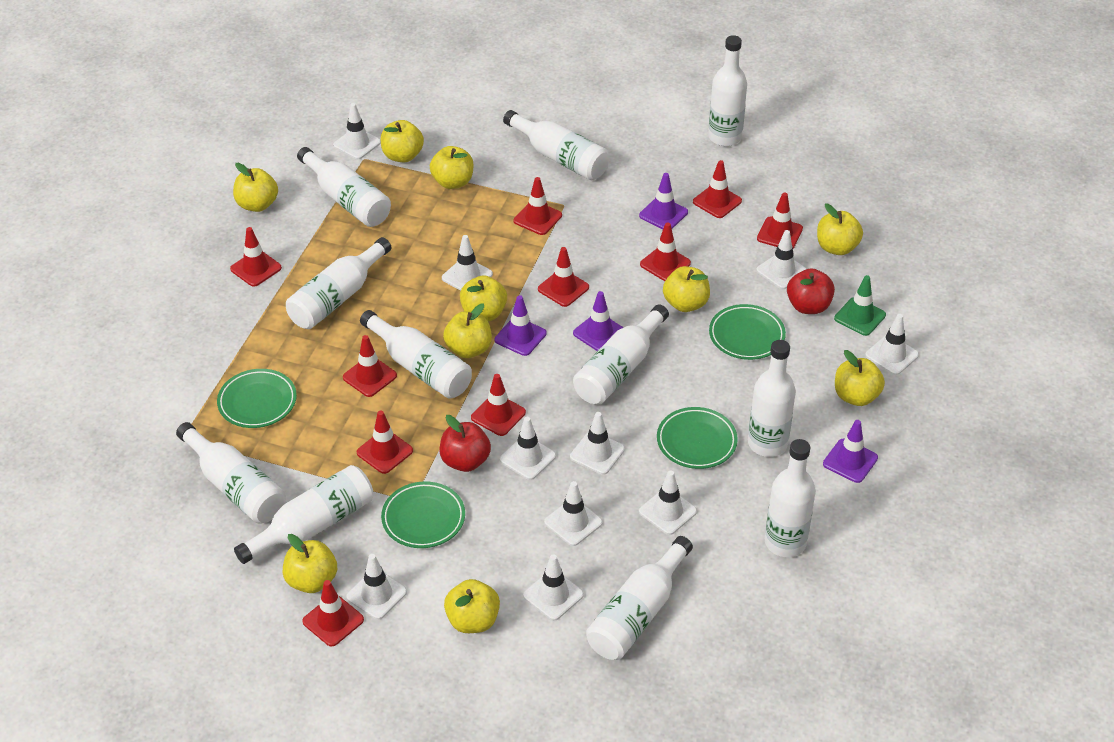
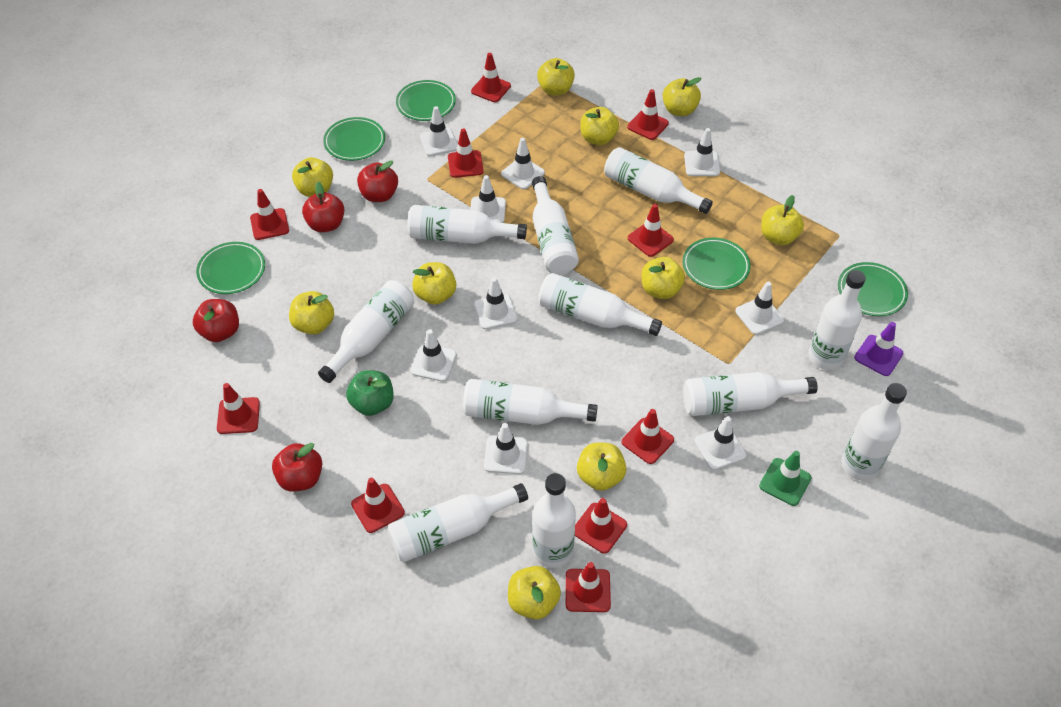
green apple: 0 -> 1
green plate: 4 -> 5
purple traffic cone: 4 -> 1
red apple: 2 -> 4
white traffic cone: 10 -> 9

